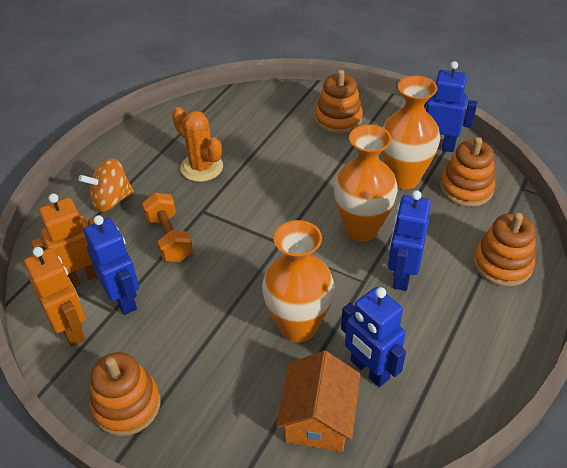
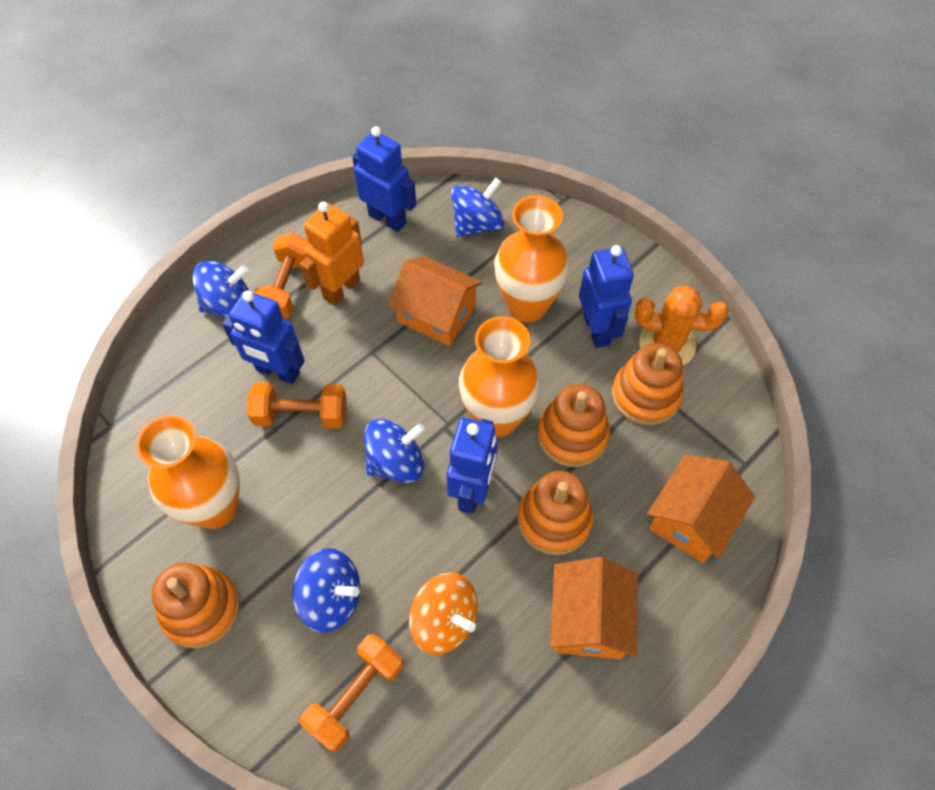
blue spinning top: 0 -> 4
orange dumbbell: 1 -> 3
orange house: 1 -> 3
orange robot: 2 -> 1

